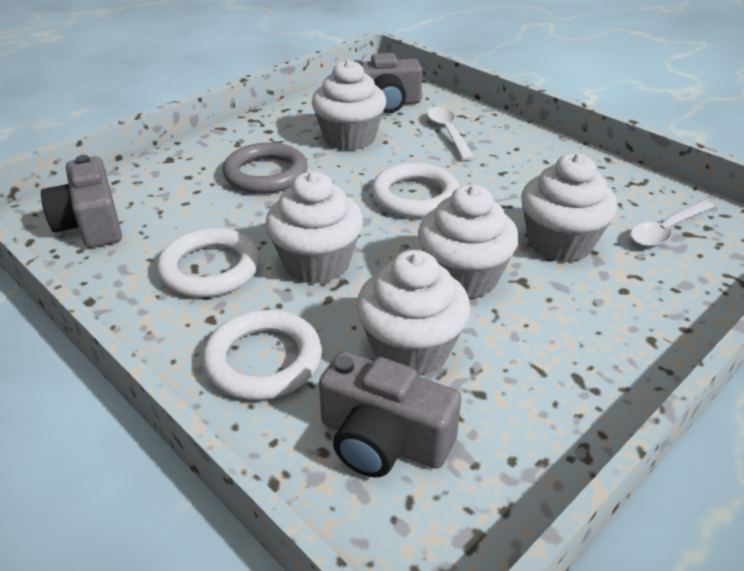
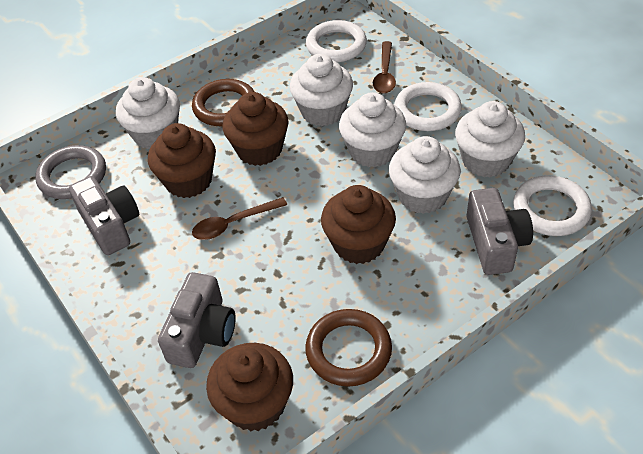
brown cupcake: 0 -> 4
brown ring: 0 -> 2
brown spoon: 0 -> 2
white spoon: 2 -> 0

